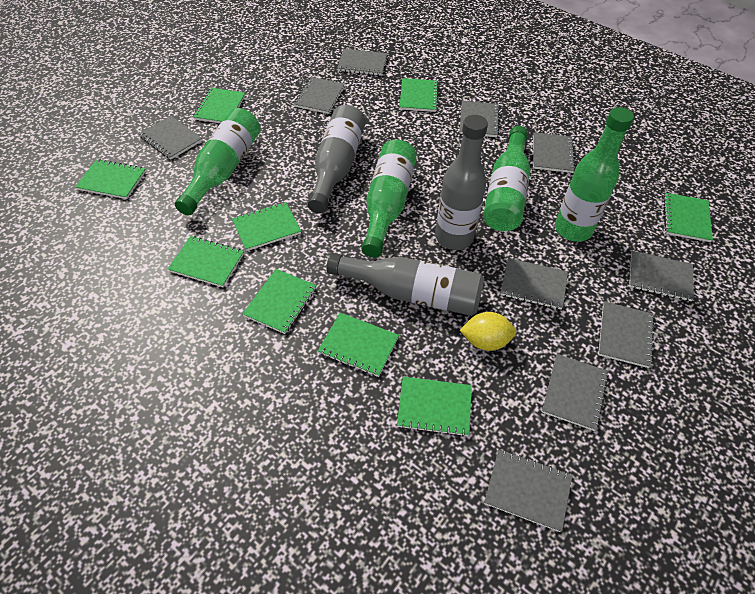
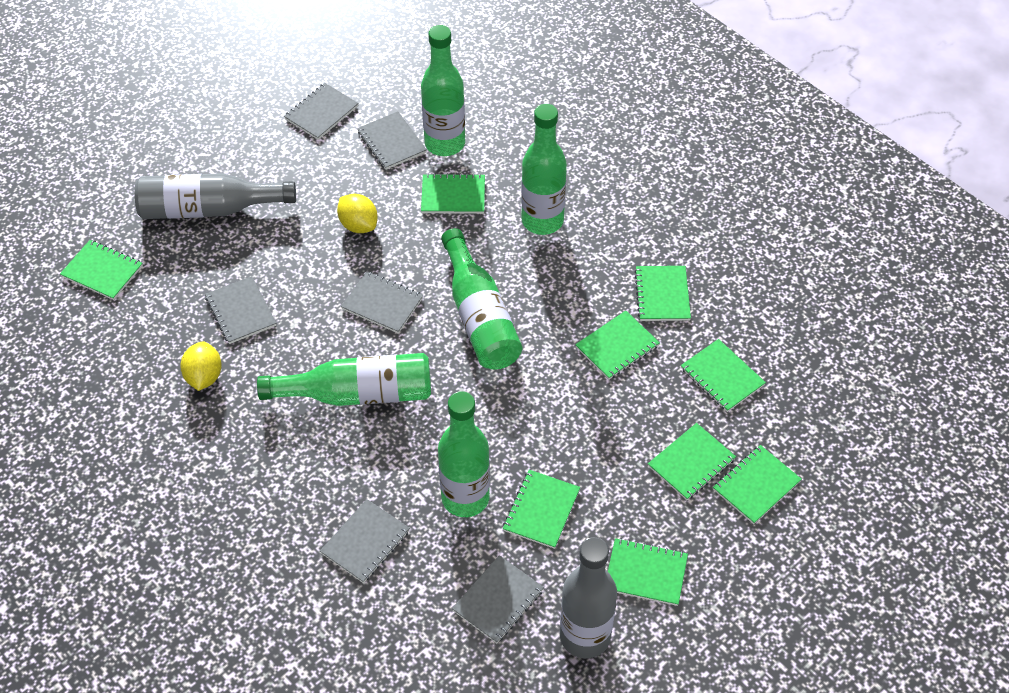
green bottle: 4 -> 5
grey bottle: 3 -> 2
grey notebook: 10 -> 6
yellow lemon: 1 -> 2

